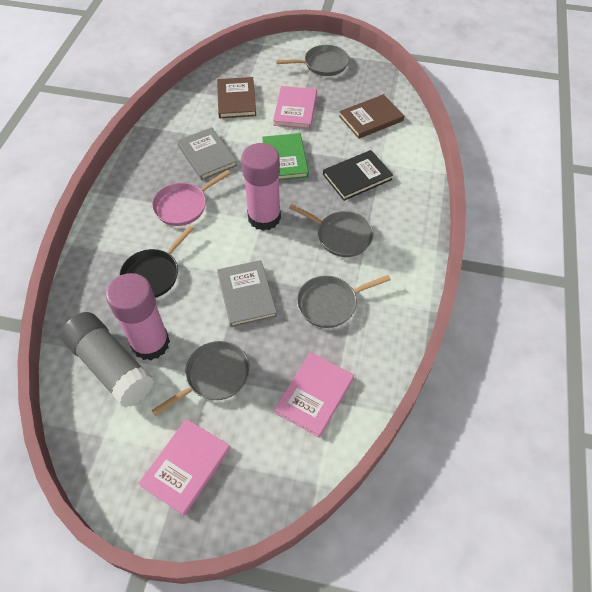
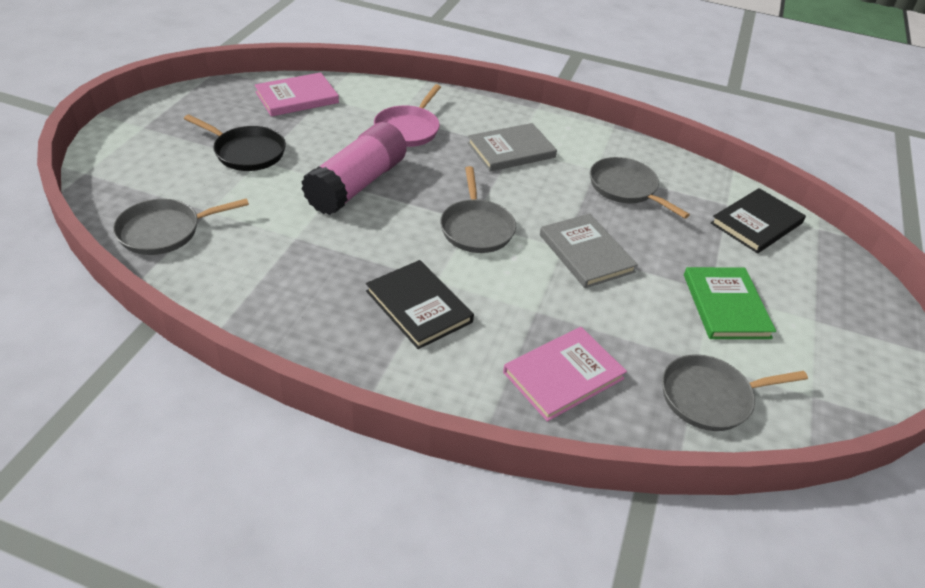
black book: 1 -> 2
brown book: 2 -> 0
grey glue stick: 1 -> 0
pink book: 3 -> 2
pink glue stick: 2 -> 1

